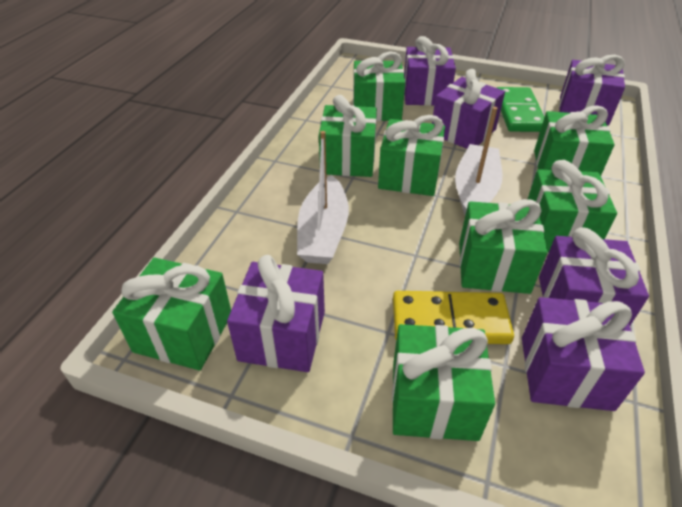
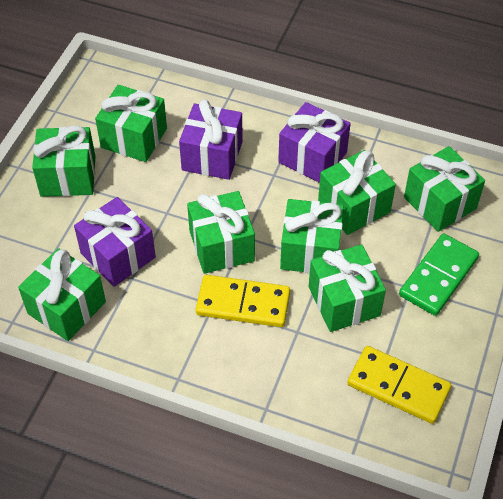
purple gift: 6 -> 3
white boat: 2 -> 0
yellow domino: 1 -> 2

